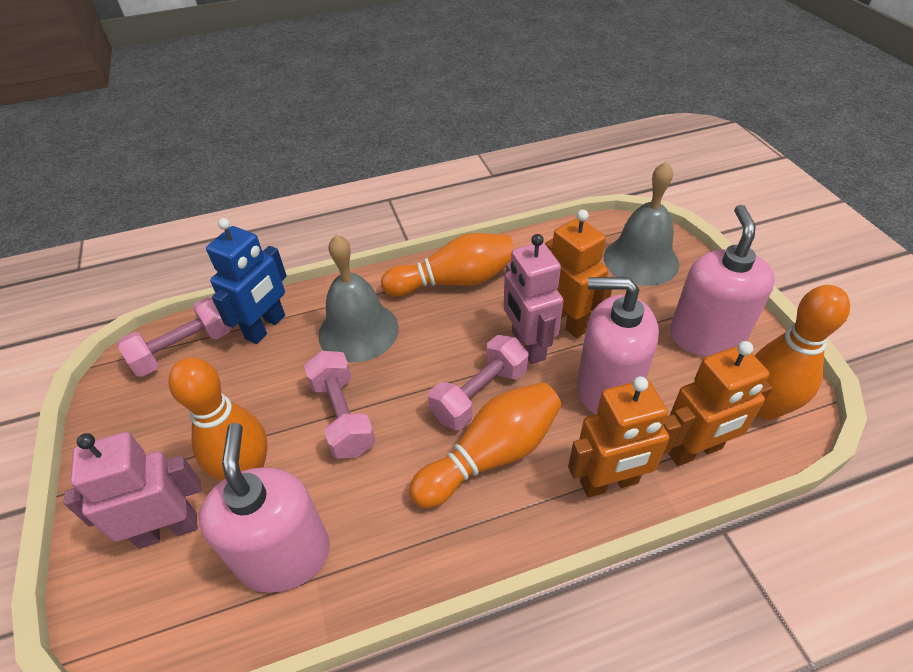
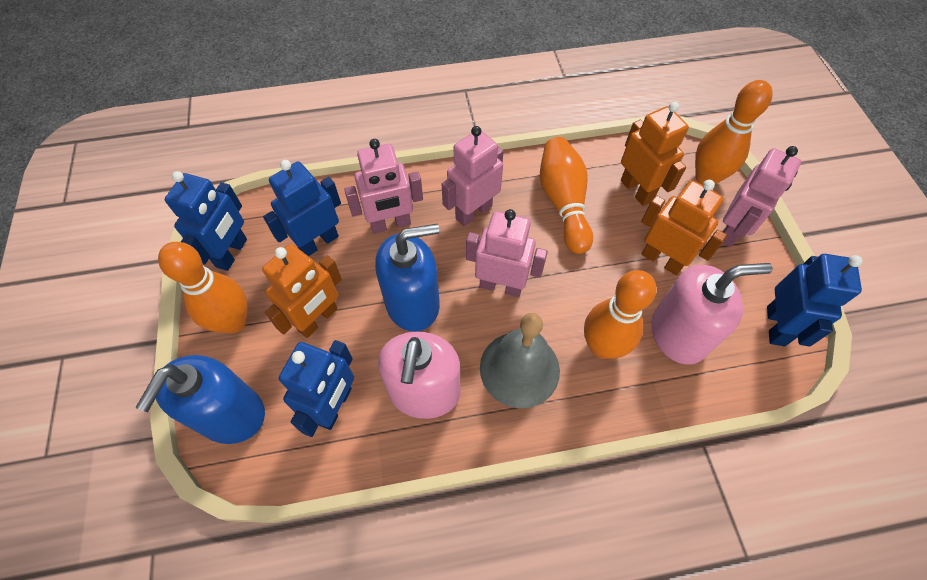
blue robot: 1 -> 4
blue soap dispenser: 0 -> 2
grey bell: 2 -> 1
pink dumbbell: 3 -> 0
pink robot: 2 -> 4
pink soap dispenser: 3 -> 2

